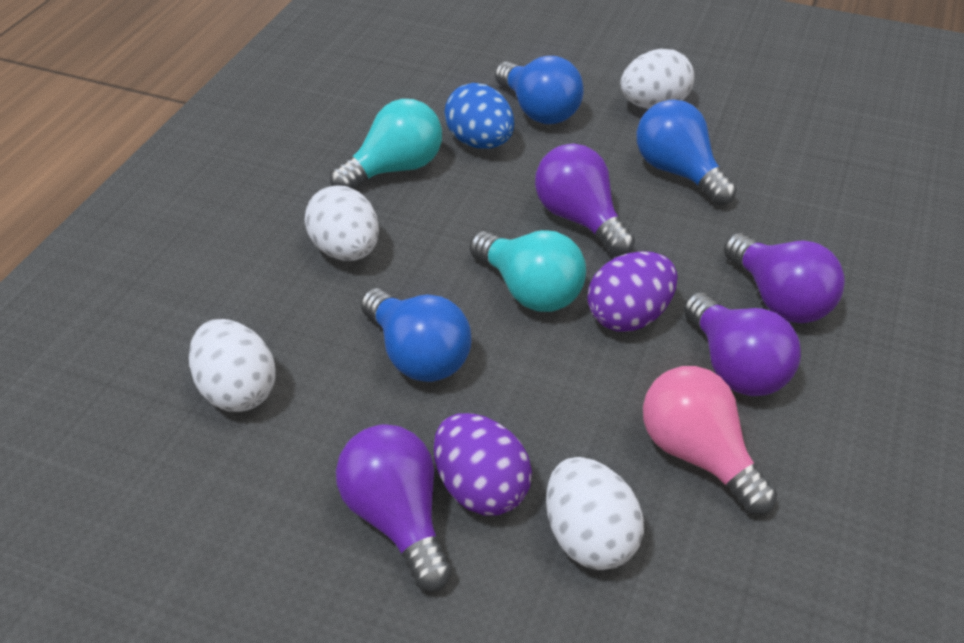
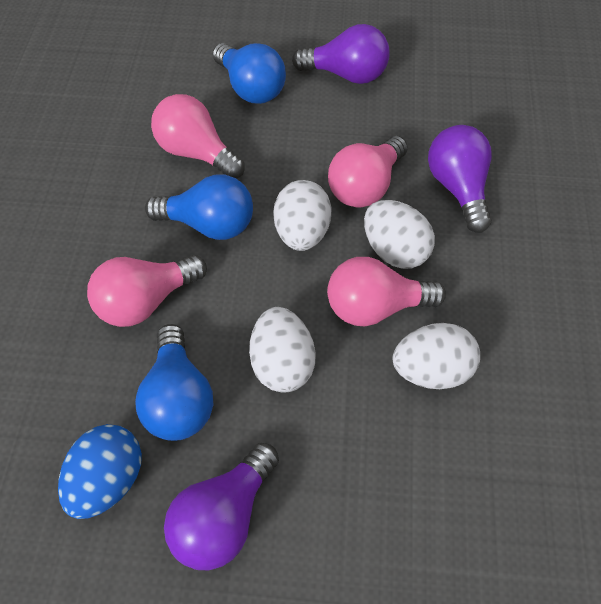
pink light bulb: 1 -> 4
purple egg: 2 -> 0
purple light bulb: 4 -> 3
turquoise light bulb: 2 -> 0

